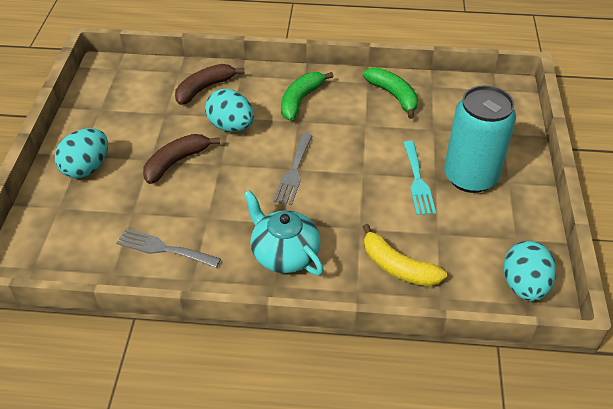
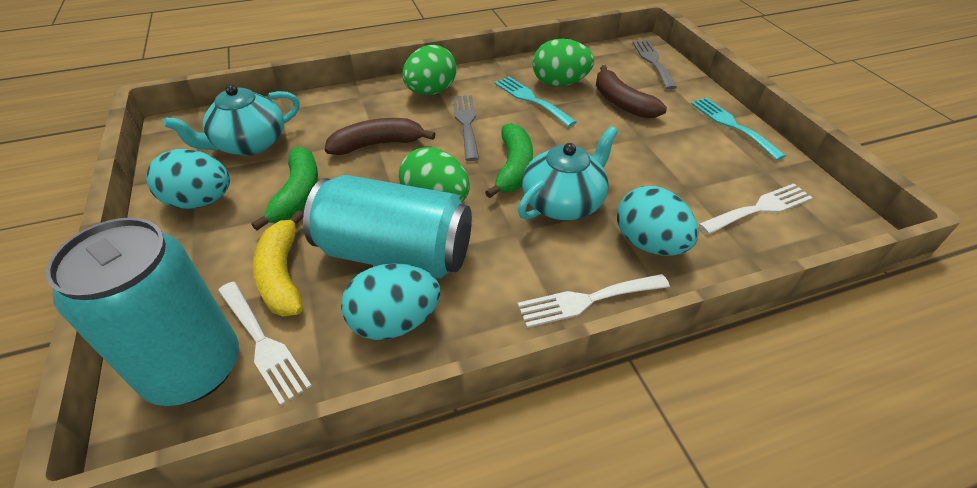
green egg: 0 -> 3
turquoise can: 1 -> 2
turquoise fork: 1 -> 2
turquoise teapot: 1 -> 2
white fork: 0 -> 3

